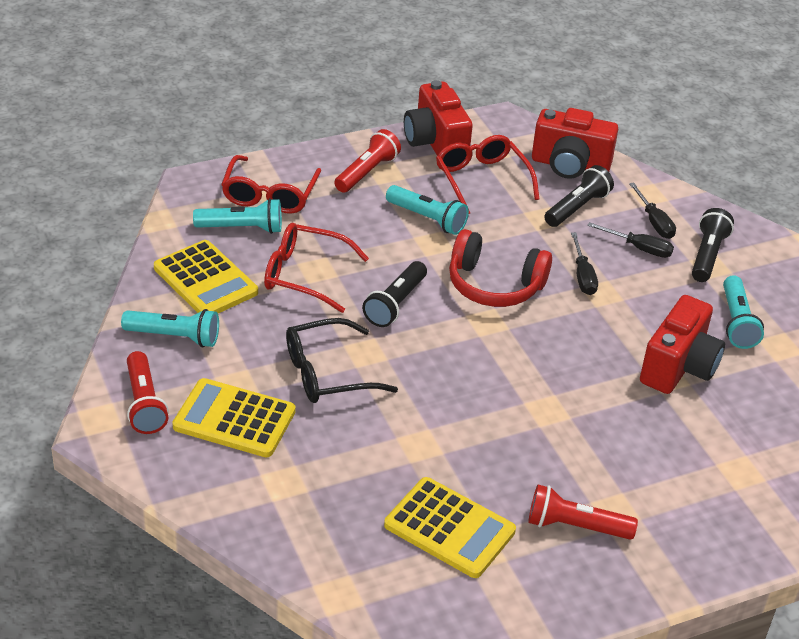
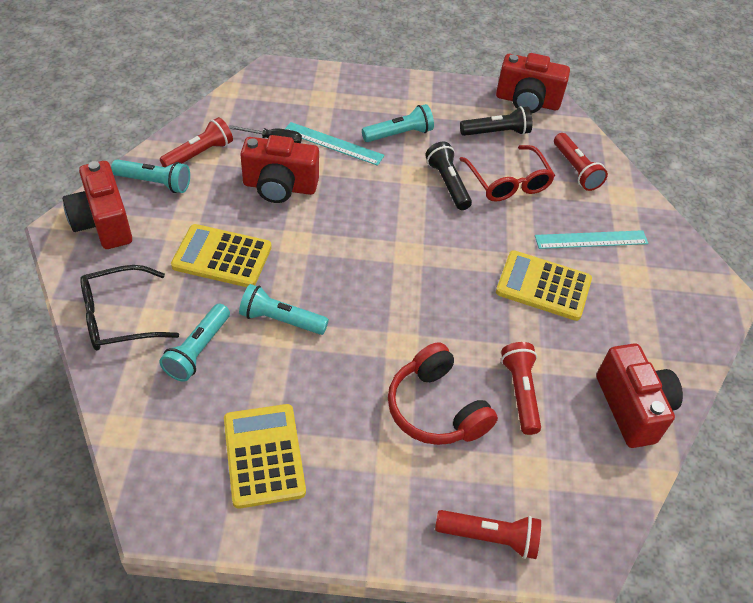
black flashlight: 3 -> 2
black screwdriver: 3 -> 1
red camera: 3 -> 4
red flashlight: 3 -> 4
red glasses: 3 -> 1
turquoise ruler: 0 -> 2

